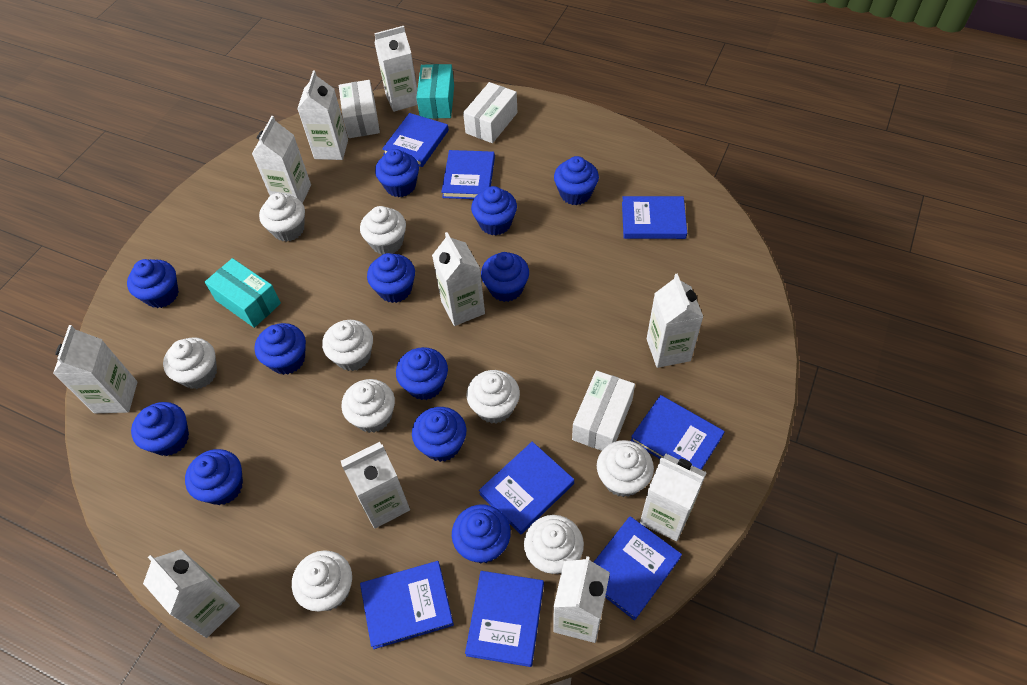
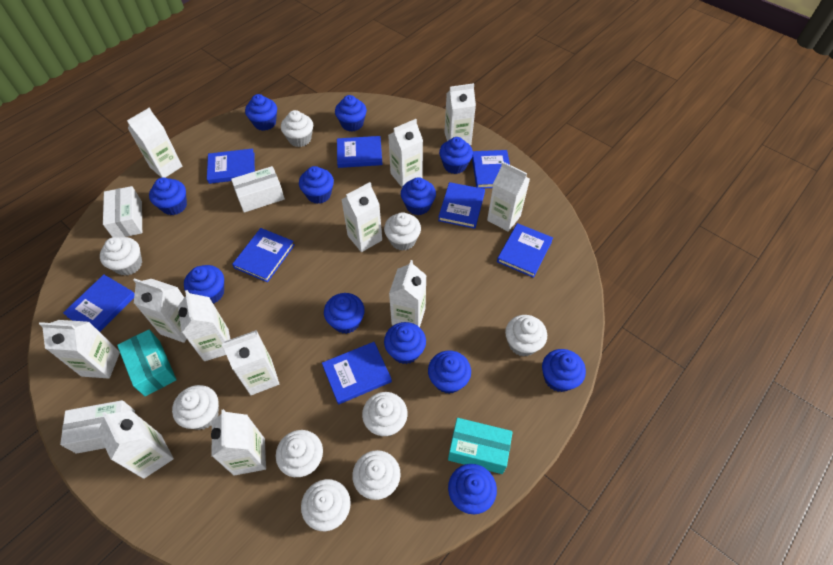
white carton: 10 -> 12

